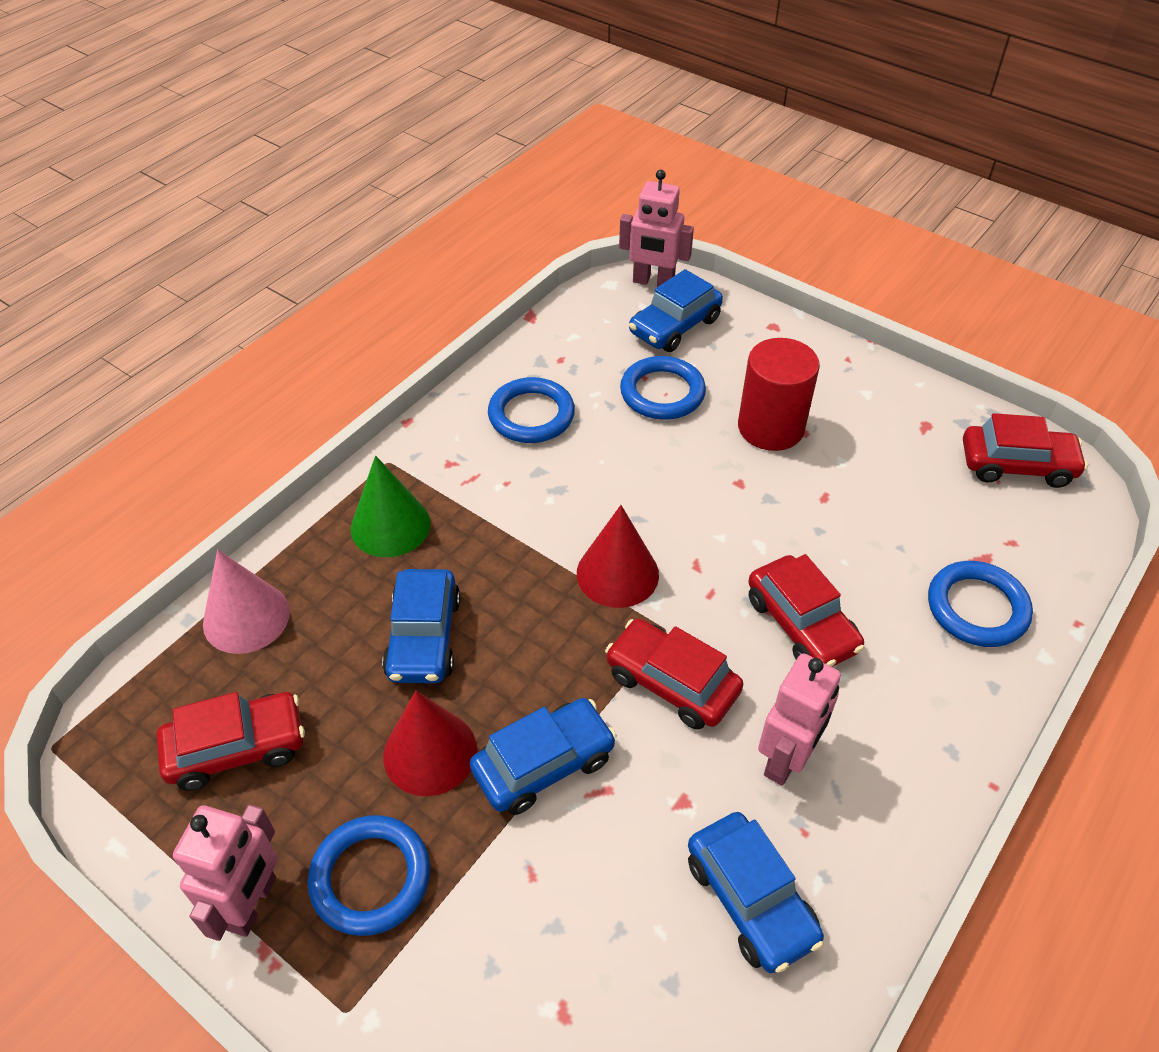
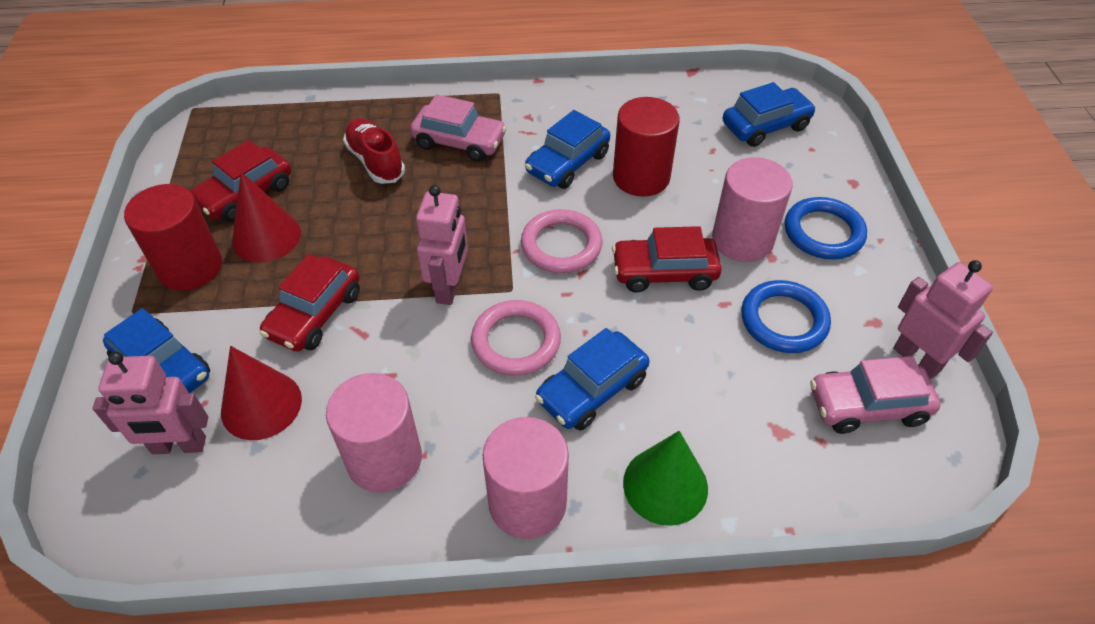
blue ring: 4 -> 2
pink car: 0 -> 2
pink cone: 1 -> 0
pink cylinder: 0 -> 3
pink ring: 0 -> 2
red car: 4 -> 3
red cylinder: 1 -> 2
red shoe: 0 -> 1

